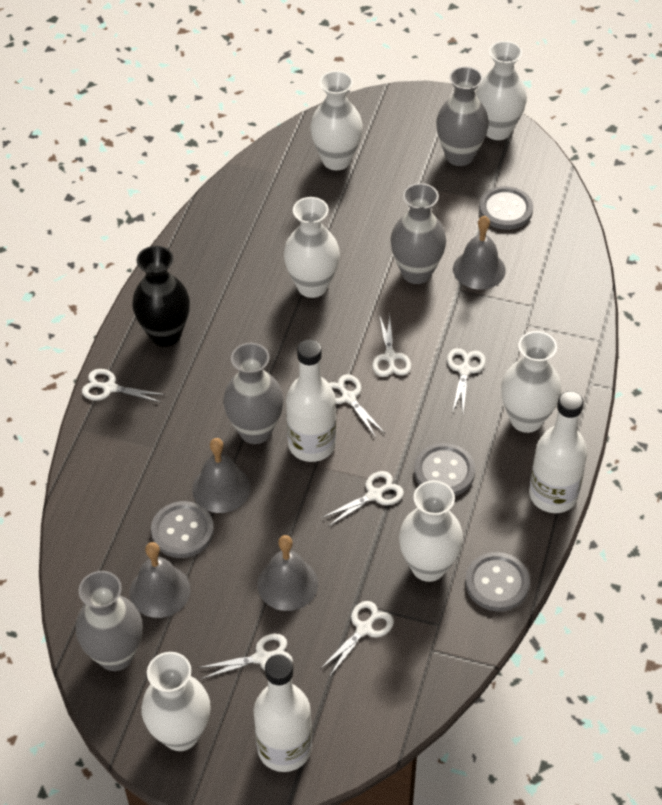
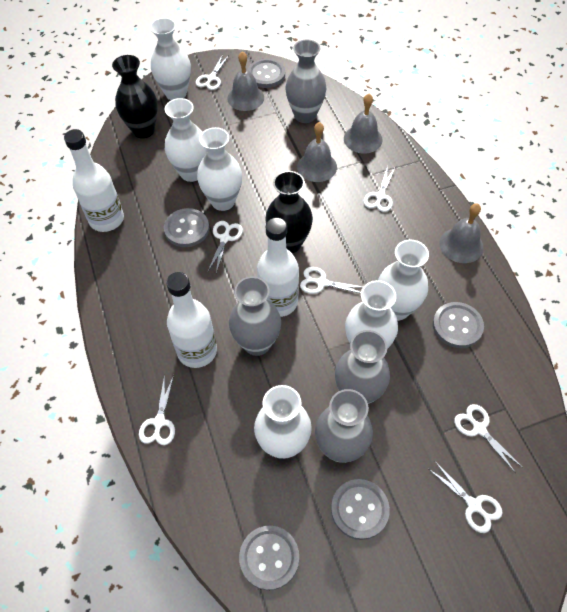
black vase: 1 -> 2
grey button: 4 -> 5

